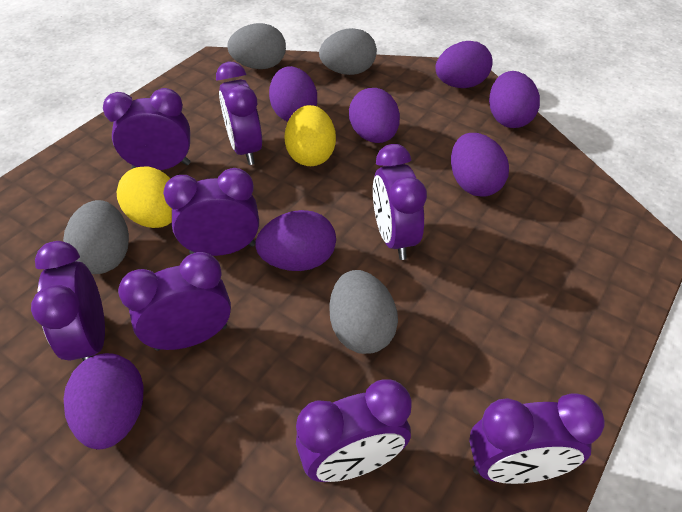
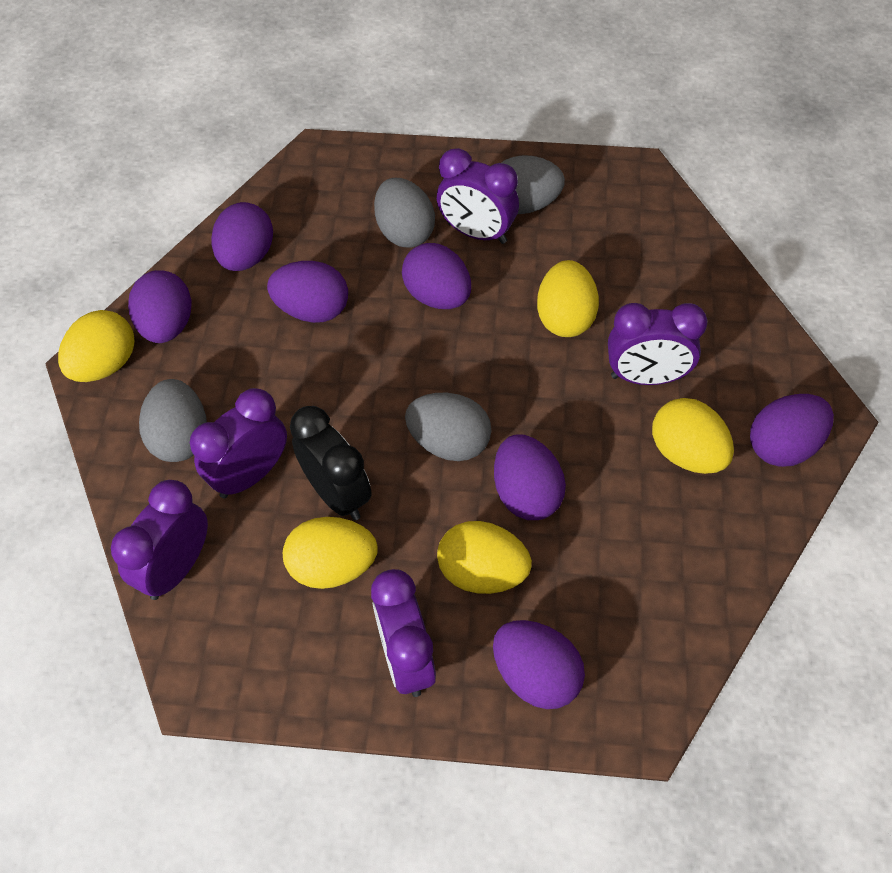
black clock: 0 -> 1
purple clock: 8 -> 5
yellow egg: 2 -> 5

